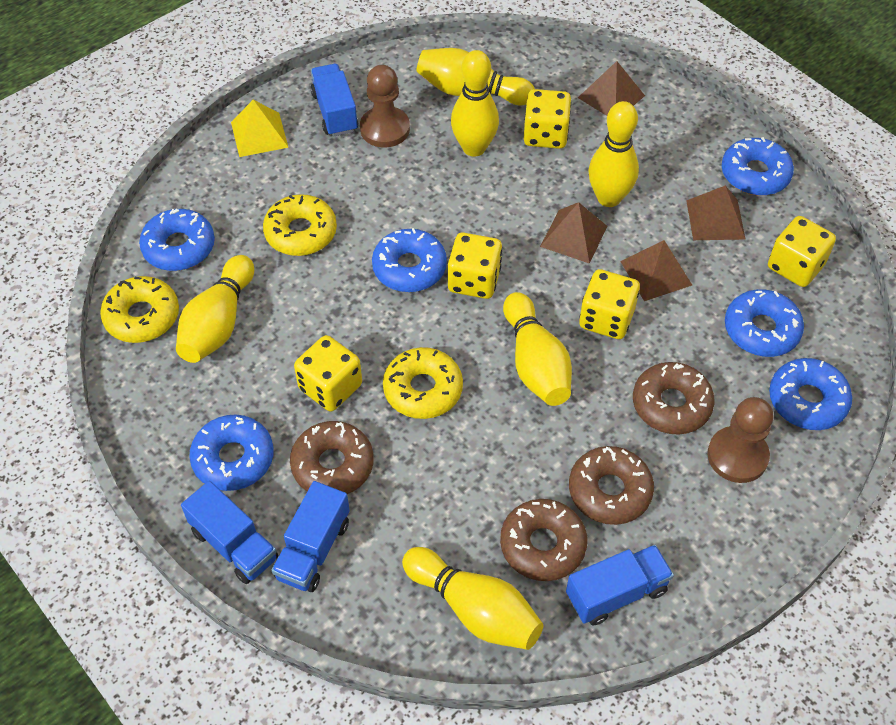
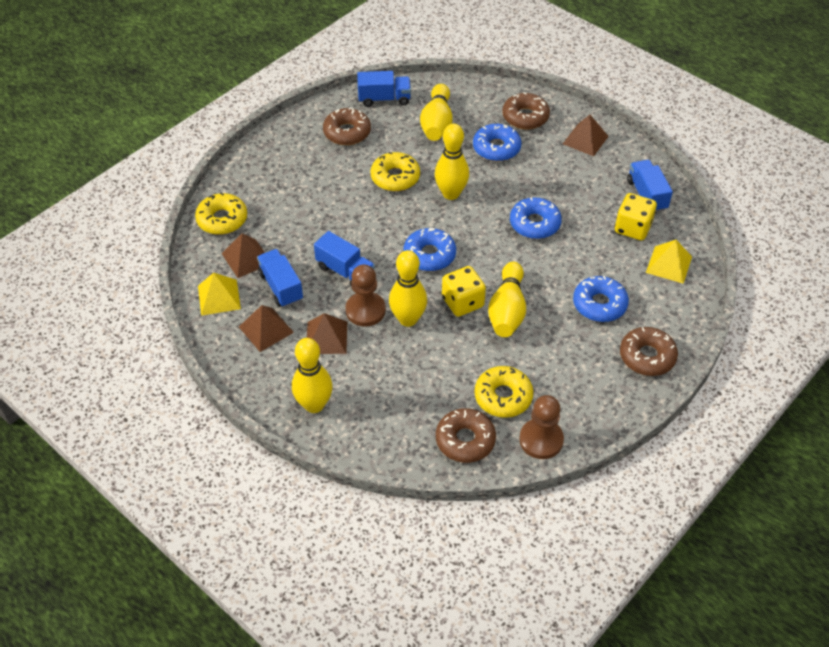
blue donut: 6 -> 4
yellow bowling pin: 6 -> 5
yellow dice: 5 -> 2
yellow pyramid: 1 -> 2

